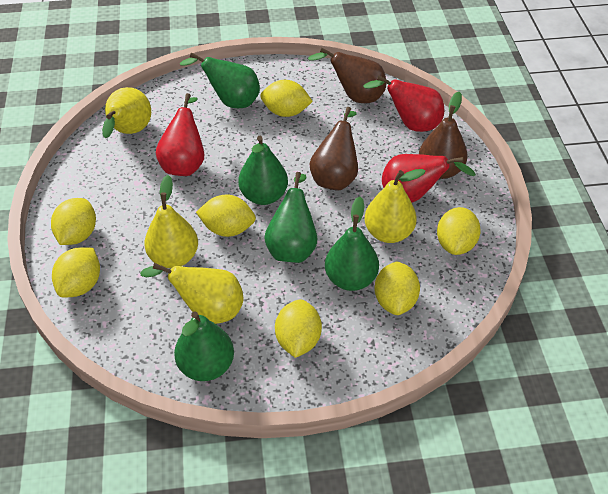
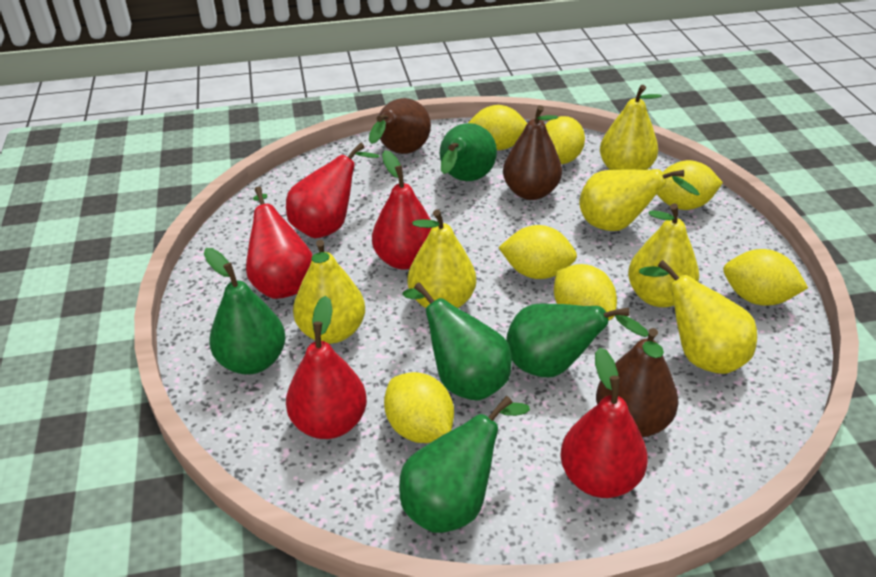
red pear: 3 -> 5
yellow pear: 4 -> 6

